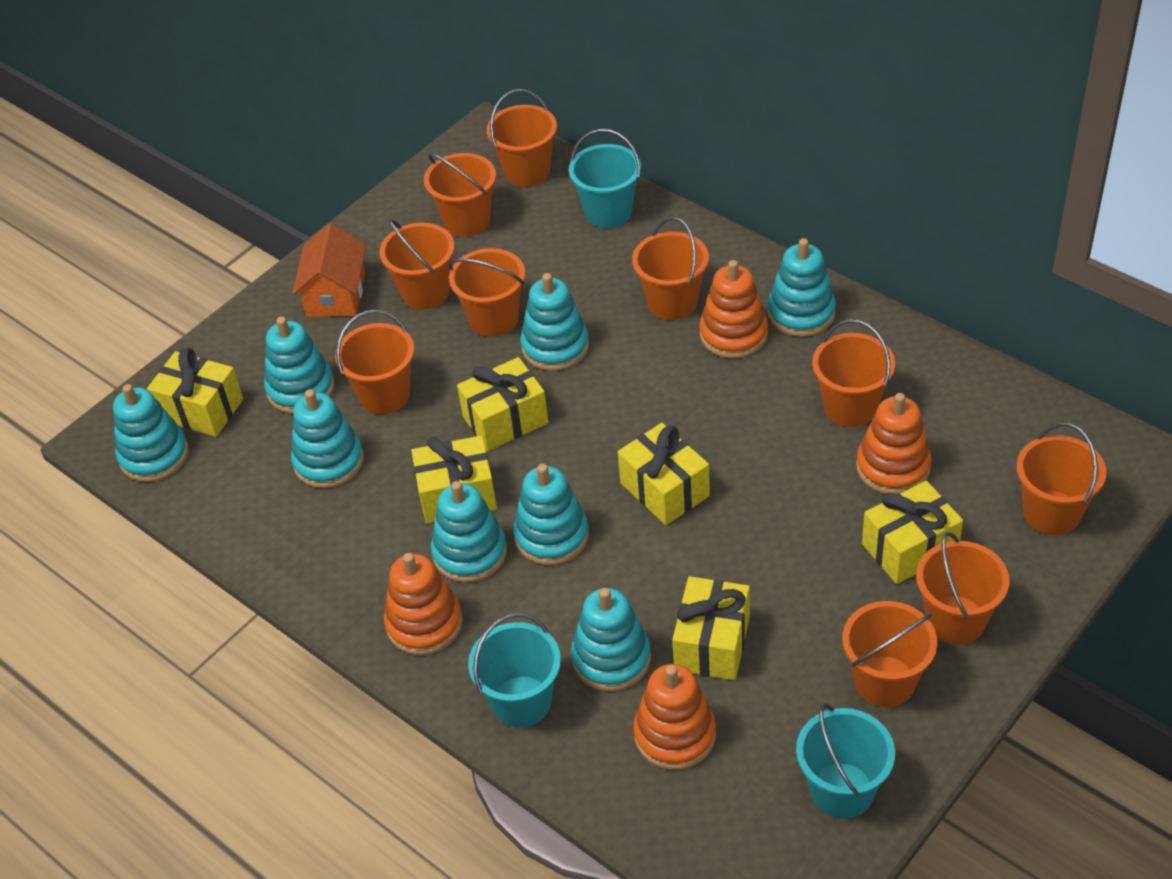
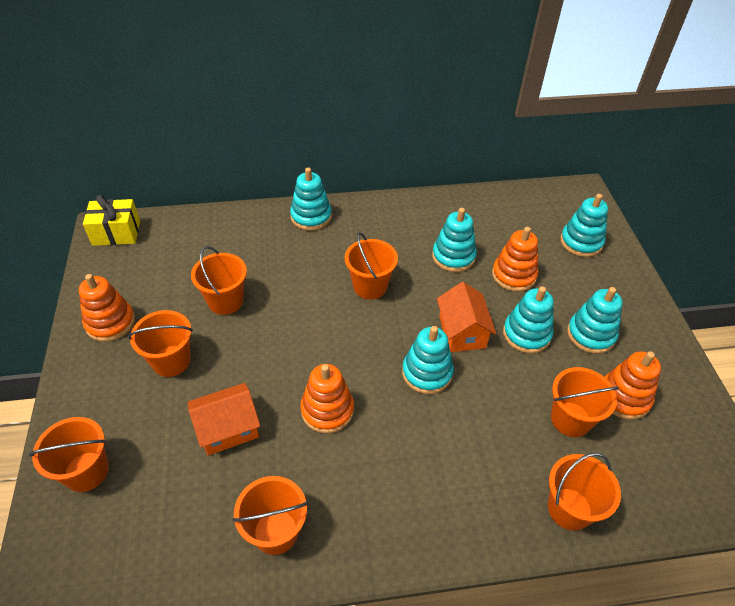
orange bucket: 10 -> 7
orange house: 1 -> 2
turquoise bucket: 3 -> 0
turquoise stacking toy: 8 -> 6
yellow gift: 6 -> 1

